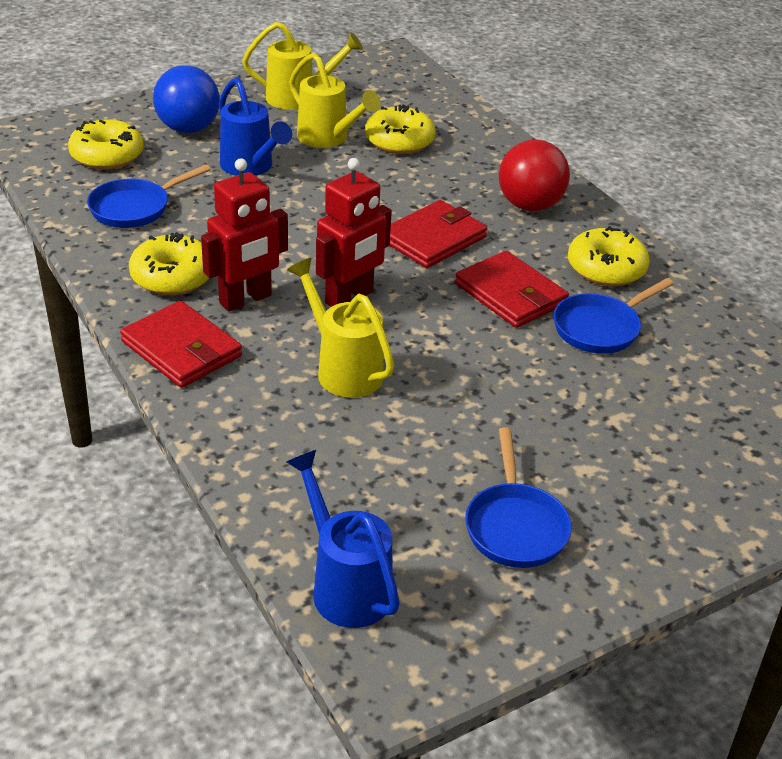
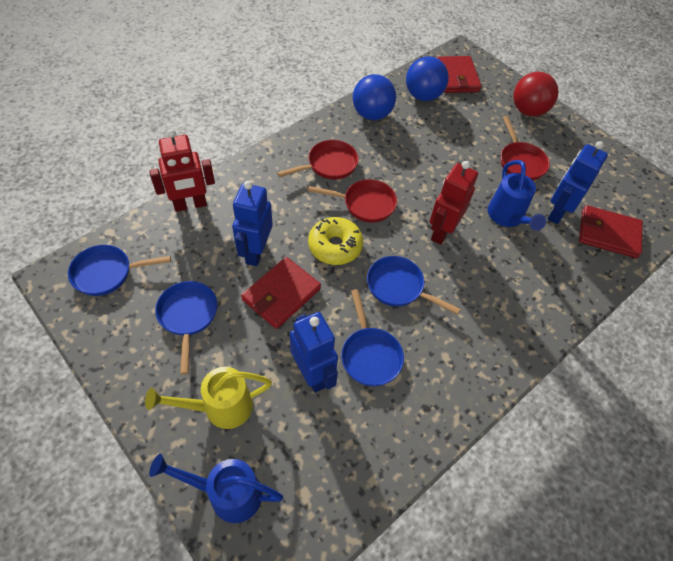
blue ball: 1 -> 2
blue pan: 3 -> 4
blue robot: 0 -> 3
red pan: 0 -> 3
yellow donut: 4 -> 1
yellow watering can: 3 -> 1

